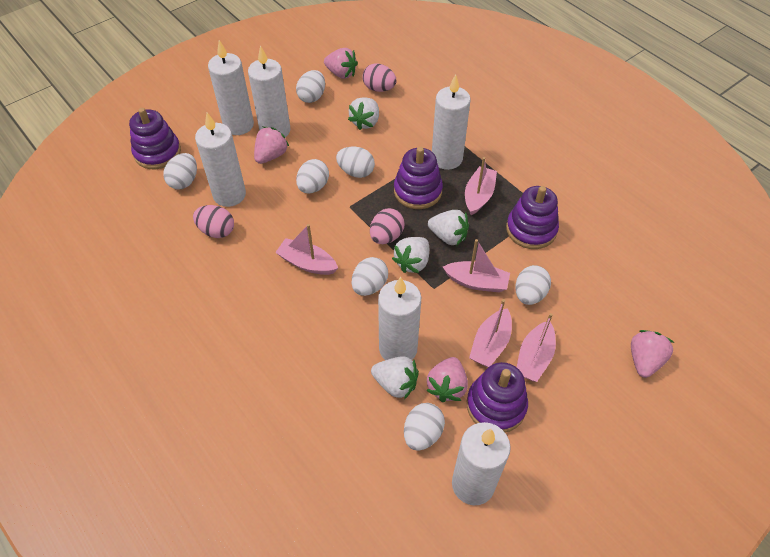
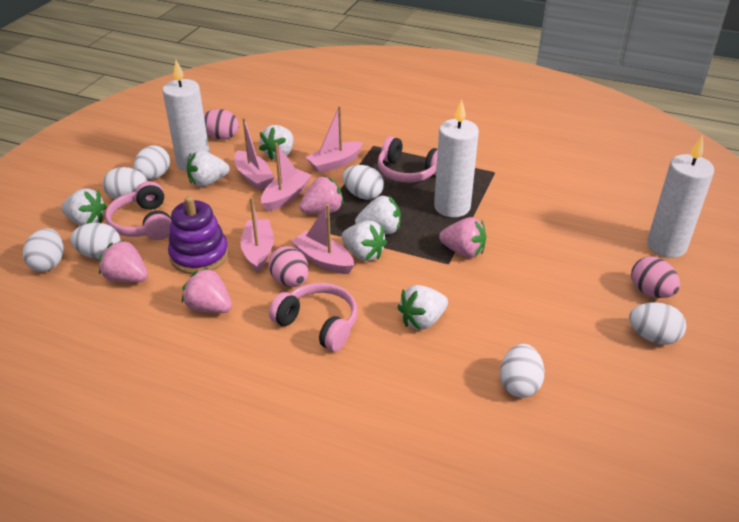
pink headphones: 0 -> 3
purple stacking toy: 4 -> 1
white candle: 6 -> 3
white strawberry: 4 -> 6

